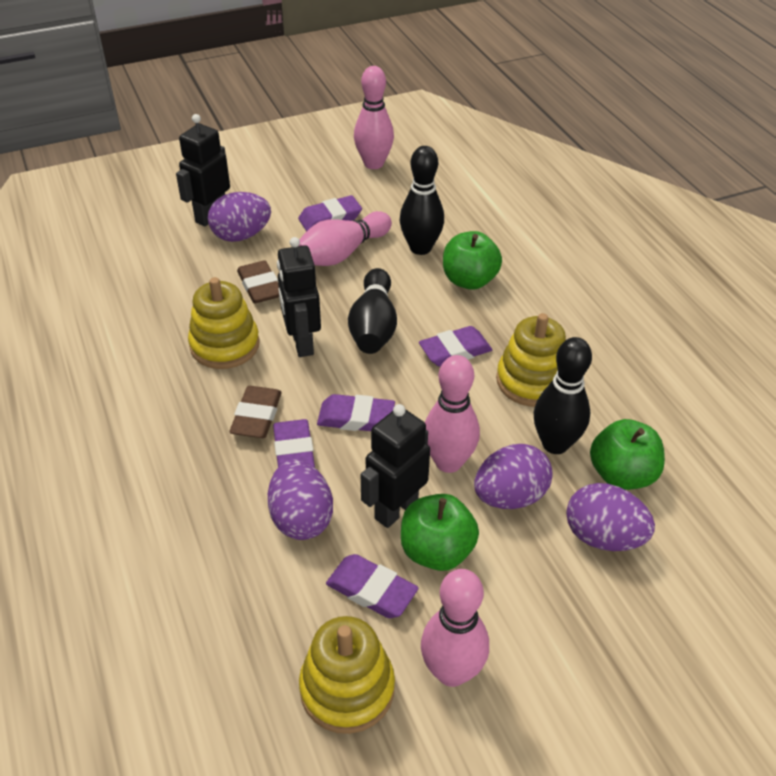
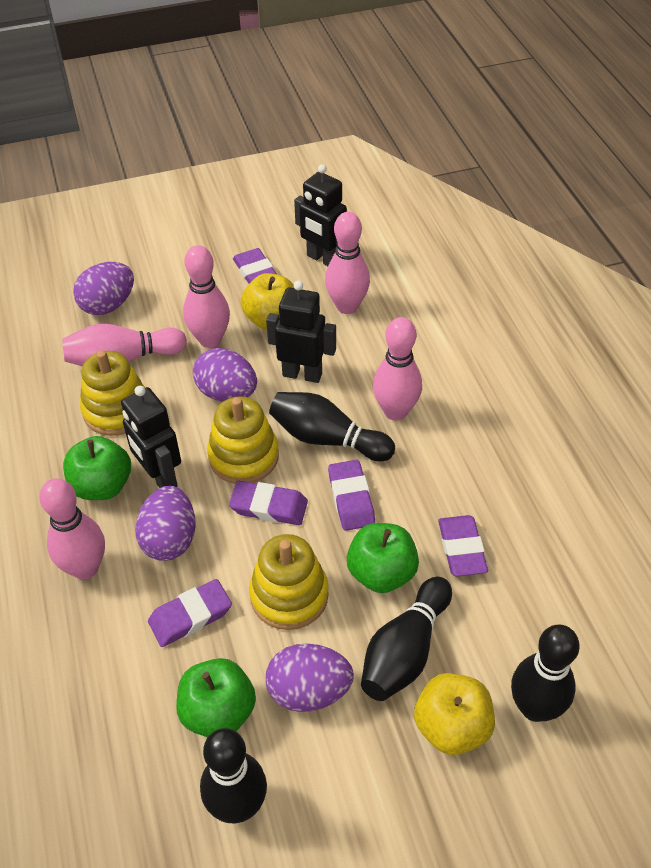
black bowling pin: 3 -> 4
brown eraser: 2 -> 0
pink bowling pin: 4 -> 5
yellow apple: 0 -> 2

